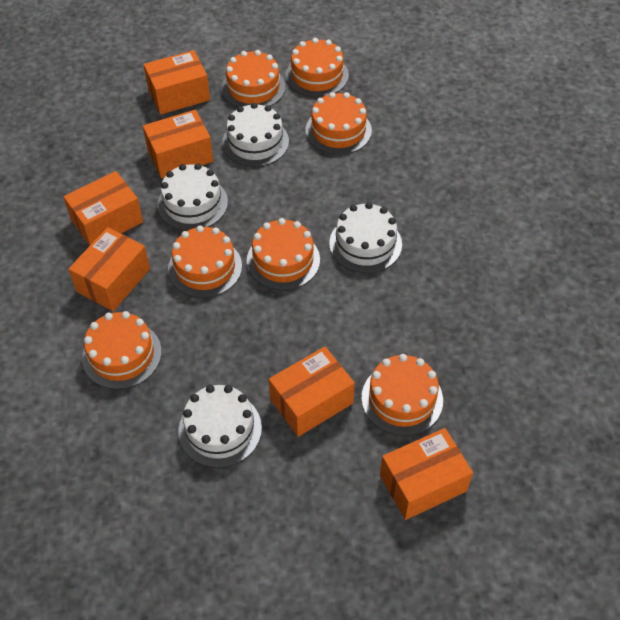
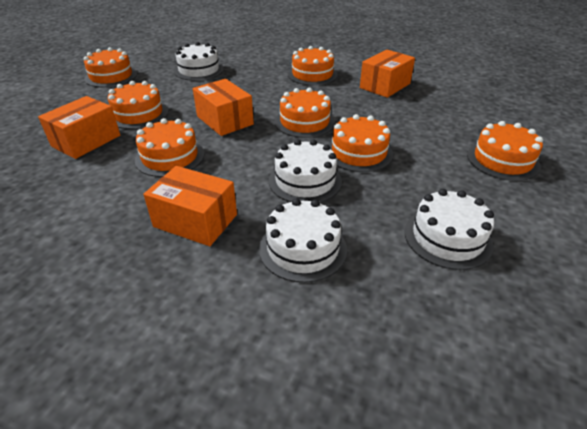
orange box: 6 -> 4

